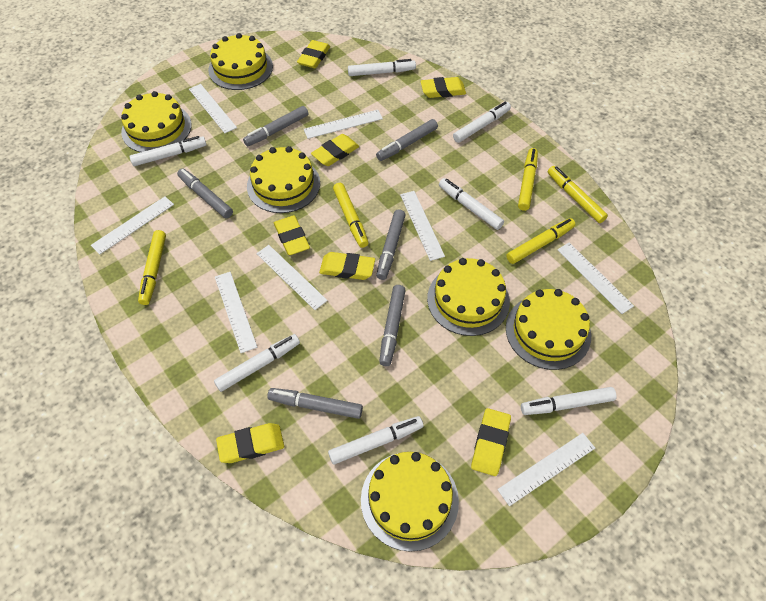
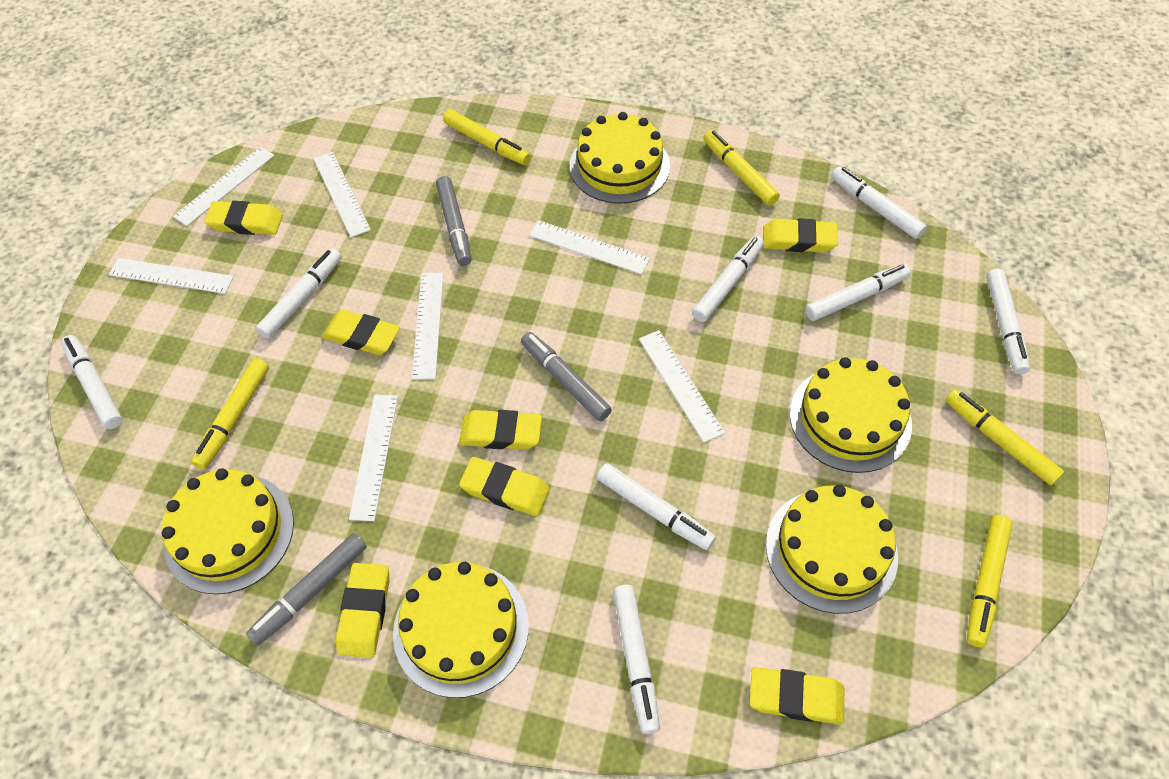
grey marker: 6 -> 3
white marker: 7 -> 8
white ruler: 8 -> 7
yellow cake: 6 -> 5

